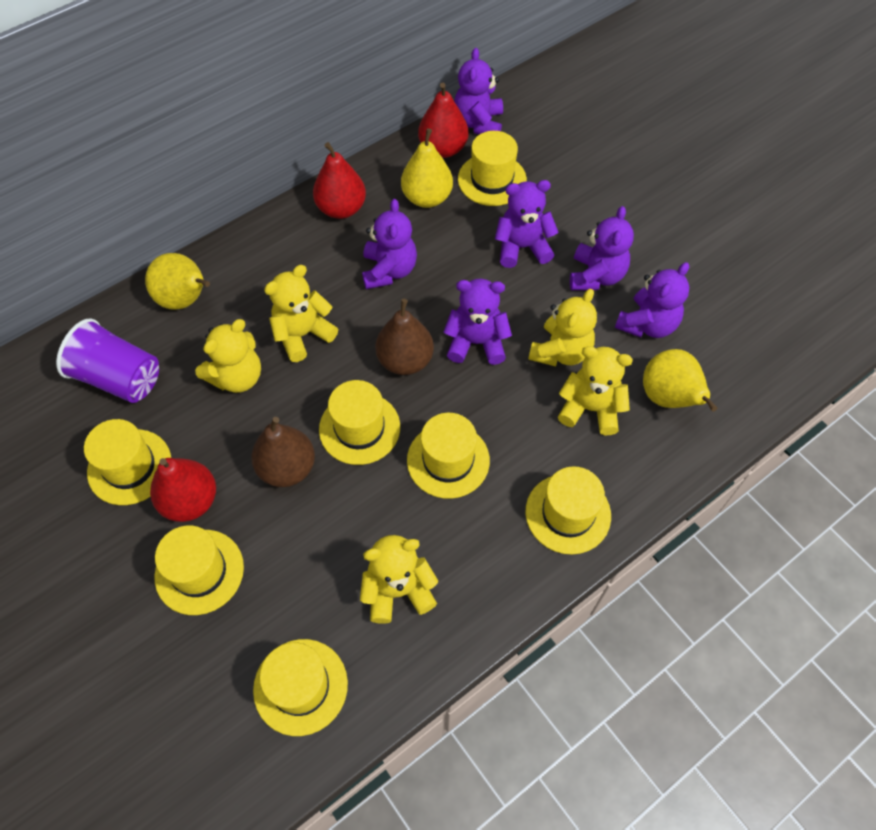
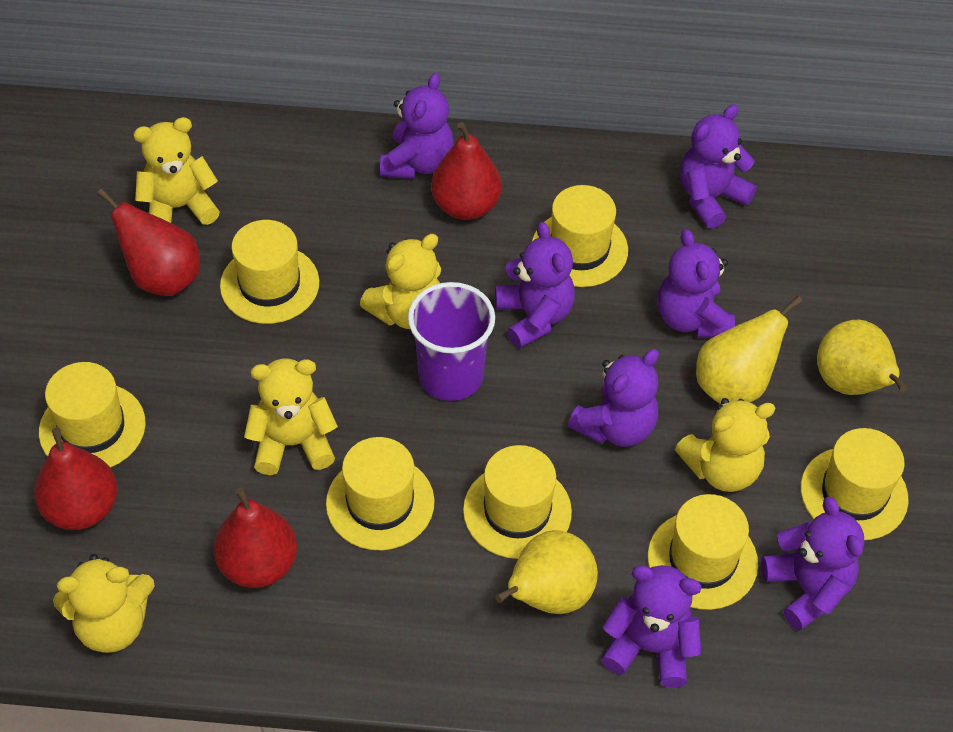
brown pear: 2 -> 0
purple teddy bear: 6 -> 7
red pear: 3 -> 4

